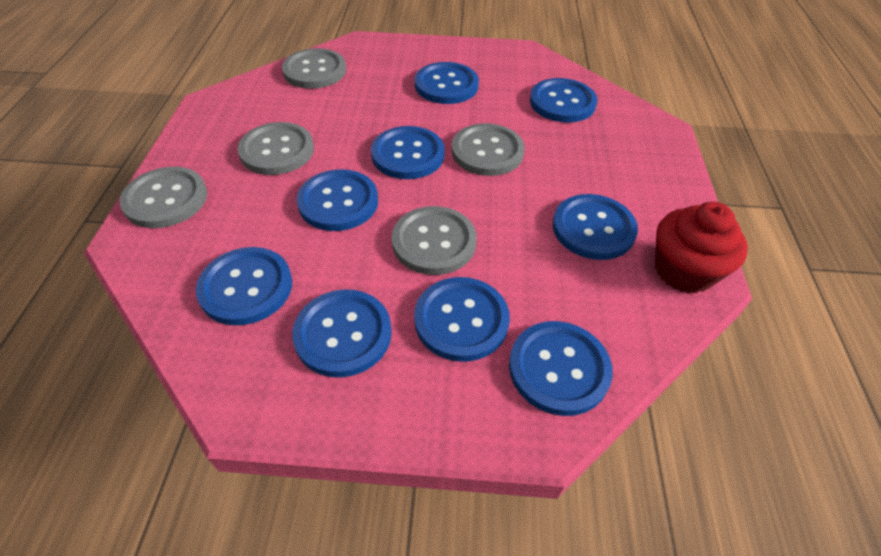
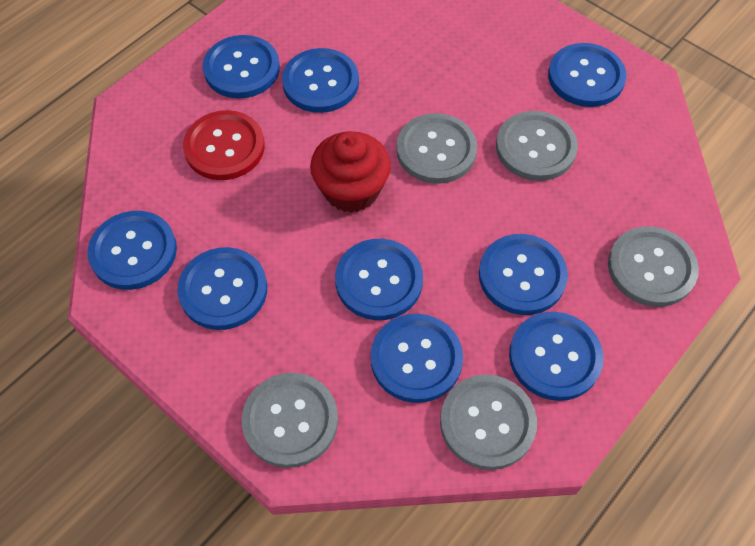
red button: 0 -> 1

